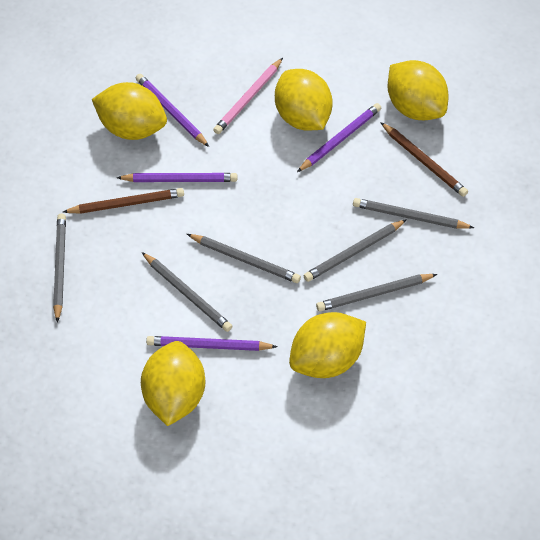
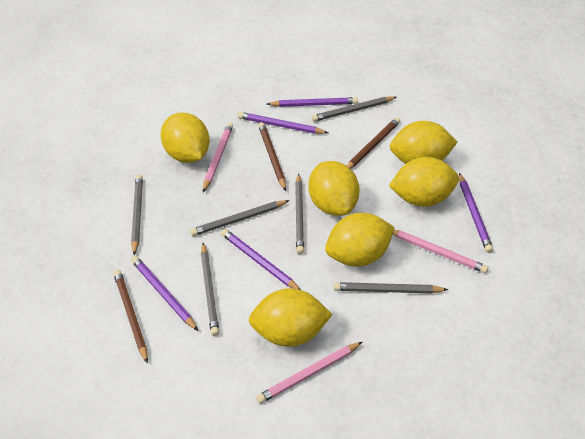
brown pencil: 2 -> 3
pink pencil: 1 -> 3
purple pencil: 4 -> 5
yellow lemon: 5 -> 6

